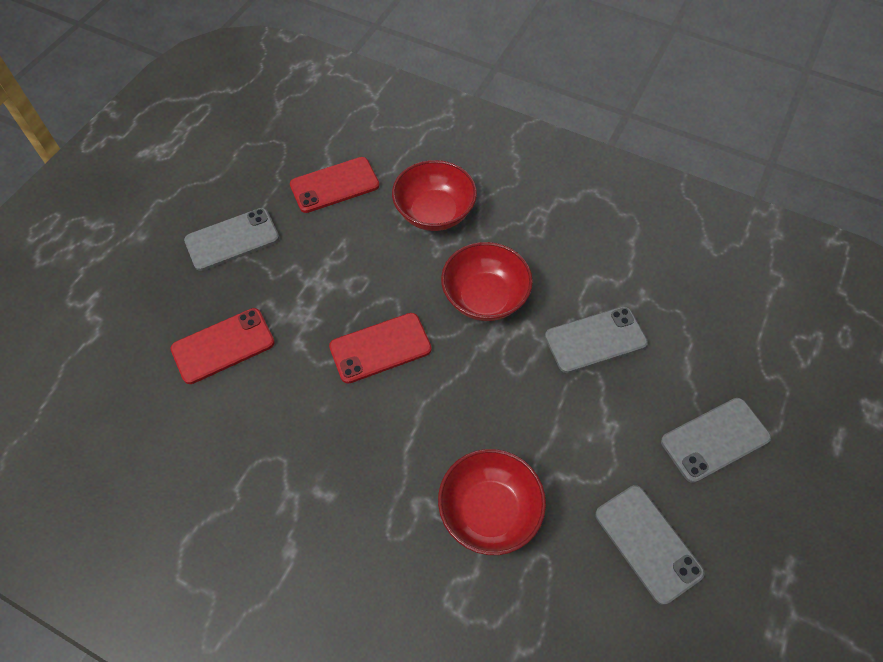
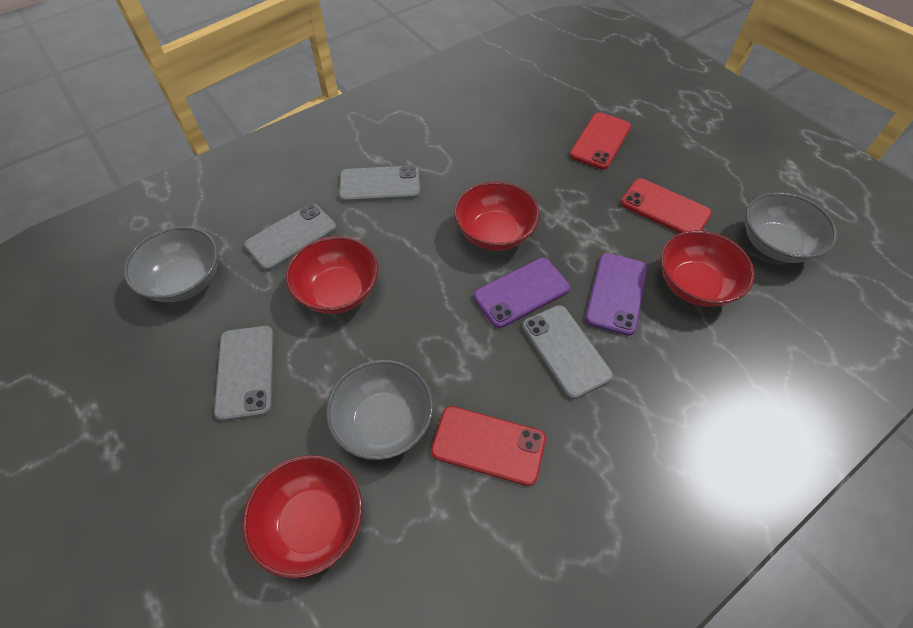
grey bowl: 0 -> 3
purple phone: 0 -> 2
red bowl: 3 -> 4

